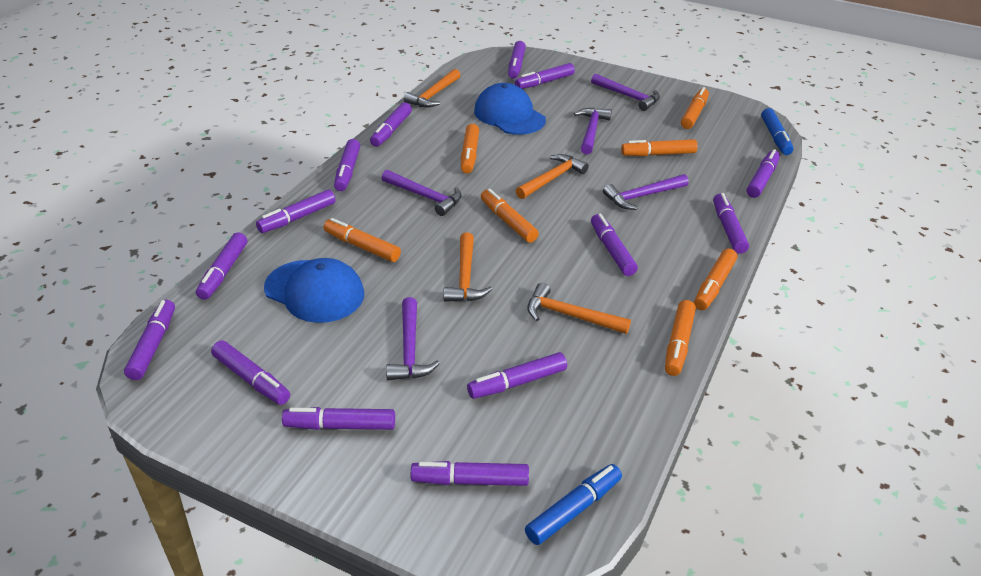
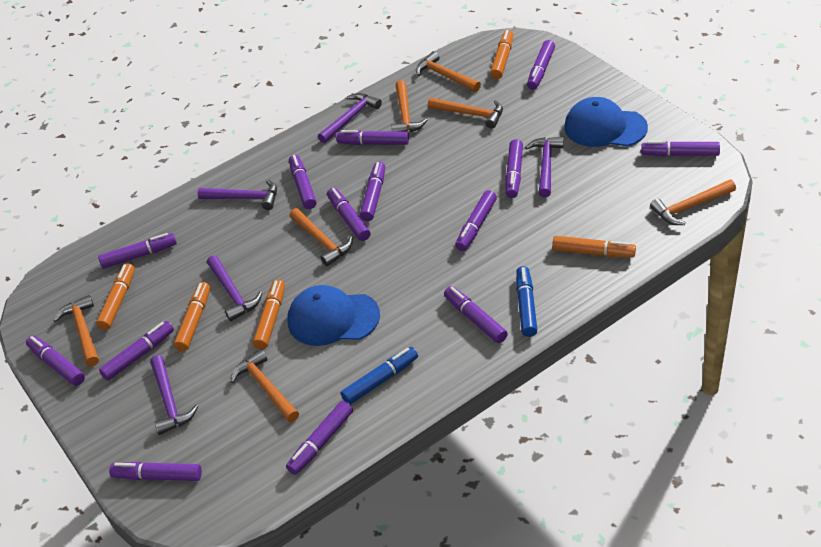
orange hammer: 4 -> 7
orange marker: 7 -> 5

